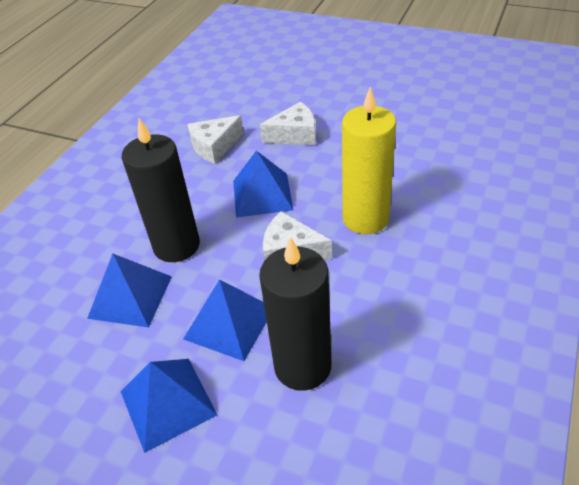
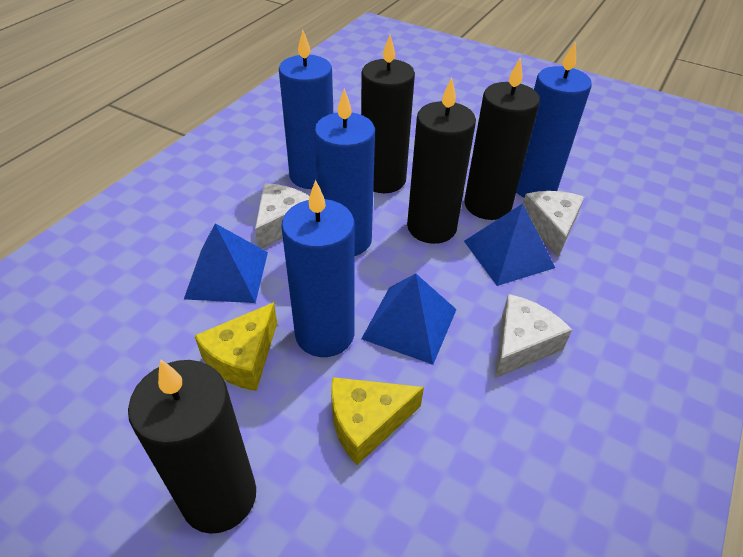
black candle: 2 -> 4
blue candle: 0 -> 4
blue pyramid: 4 -> 3
yellow candle: 1 -> 0
yellow cheese: 0 -> 2

